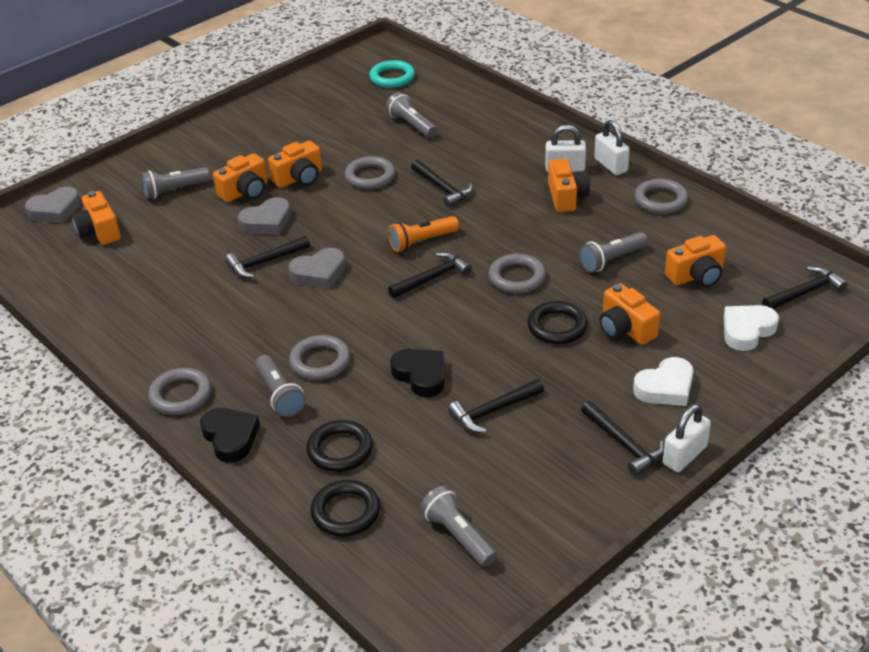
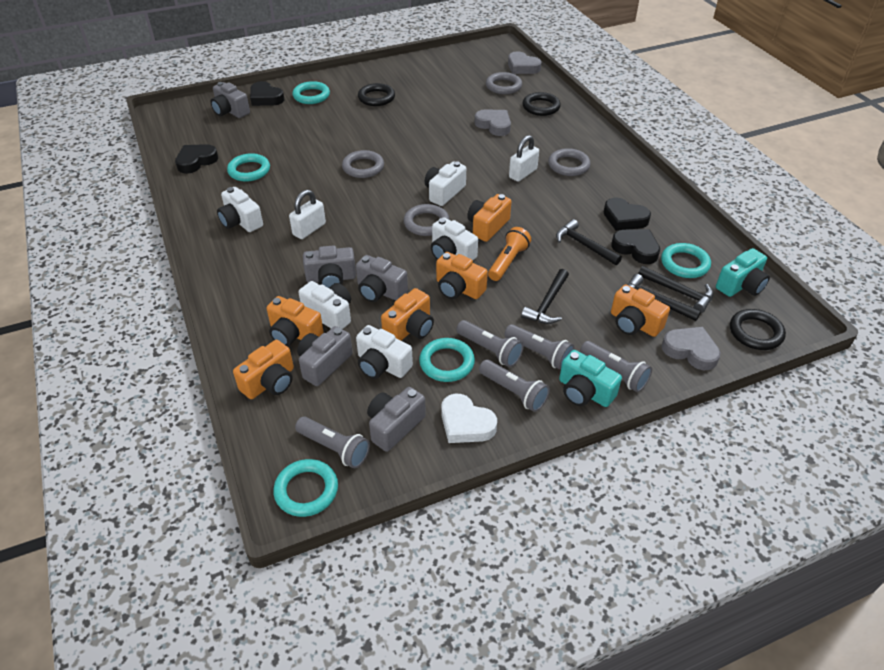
black hammer: 6 -> 4
black heart: 2 -> 4
grey camera: 0 -> 5
grey ring: 5 -> 4
turquoise camera: 0 -> 2
turquoise ring: 1 -> 5
white camera: 0 -> 5
white heart: 2 -> 1
white padlock: 3 -> 2

